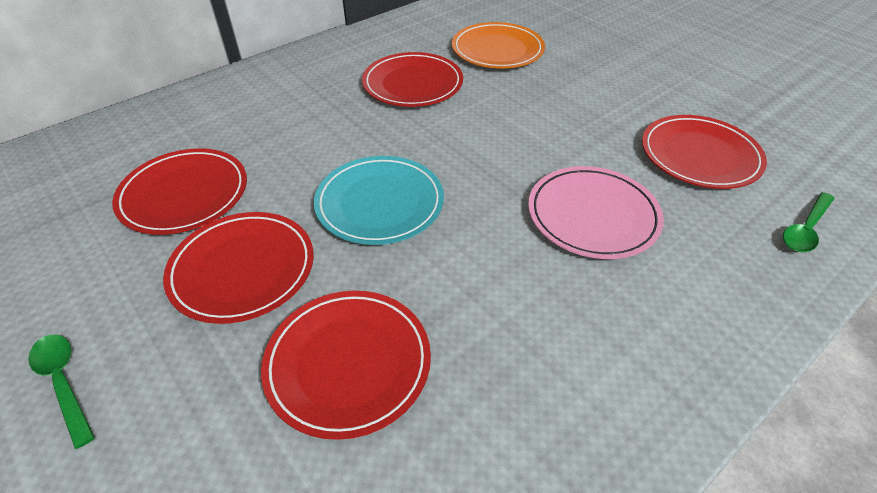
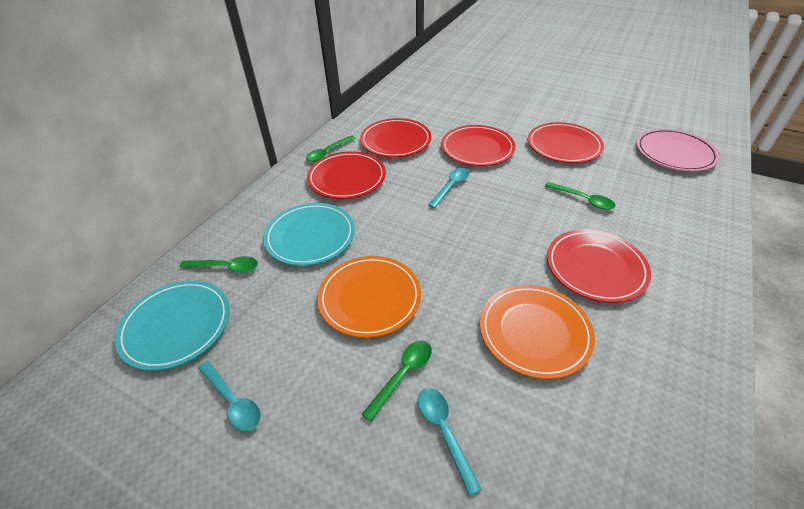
green spoon: 2 -> 4
orange plate: 1 -> 2
turquoise plate: 1 -> 2
turquoise spoon: 0 -> 3

